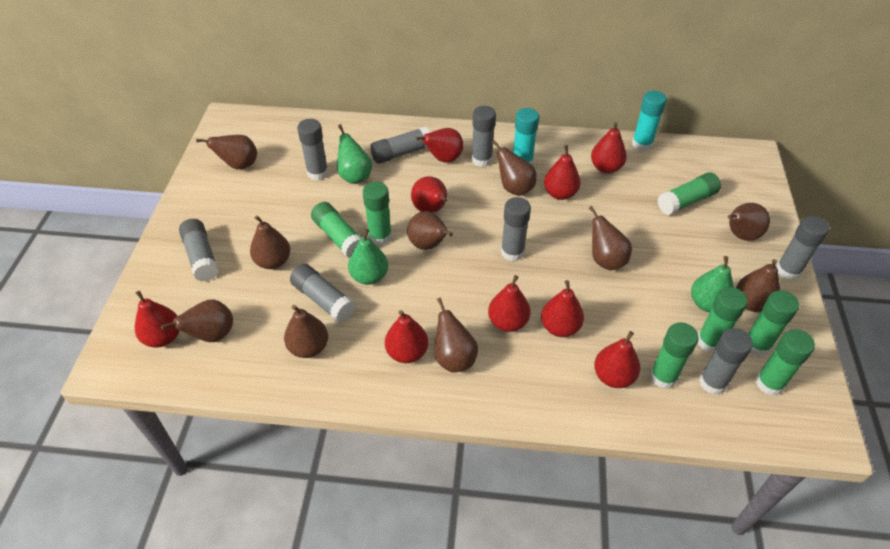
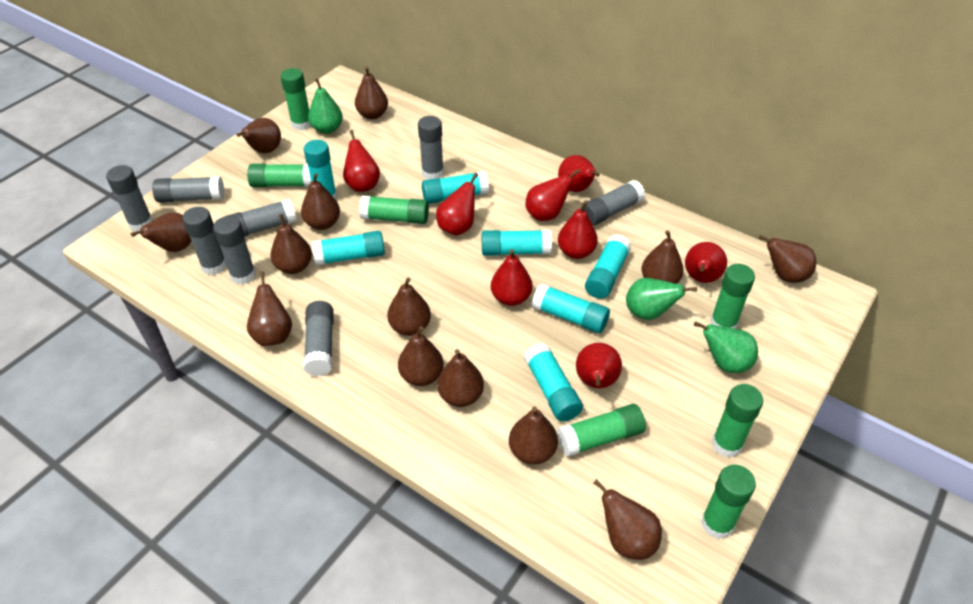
brown pear: 10 -> 13
red pear: 9 -> 8
turquoise glue stick: 2 -> 7

